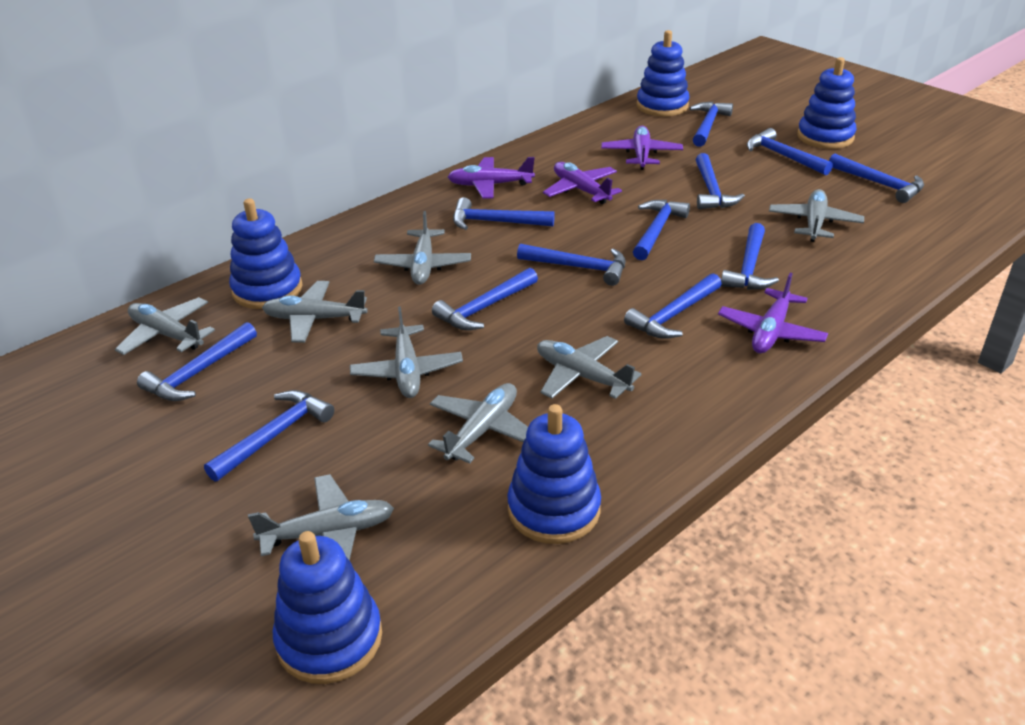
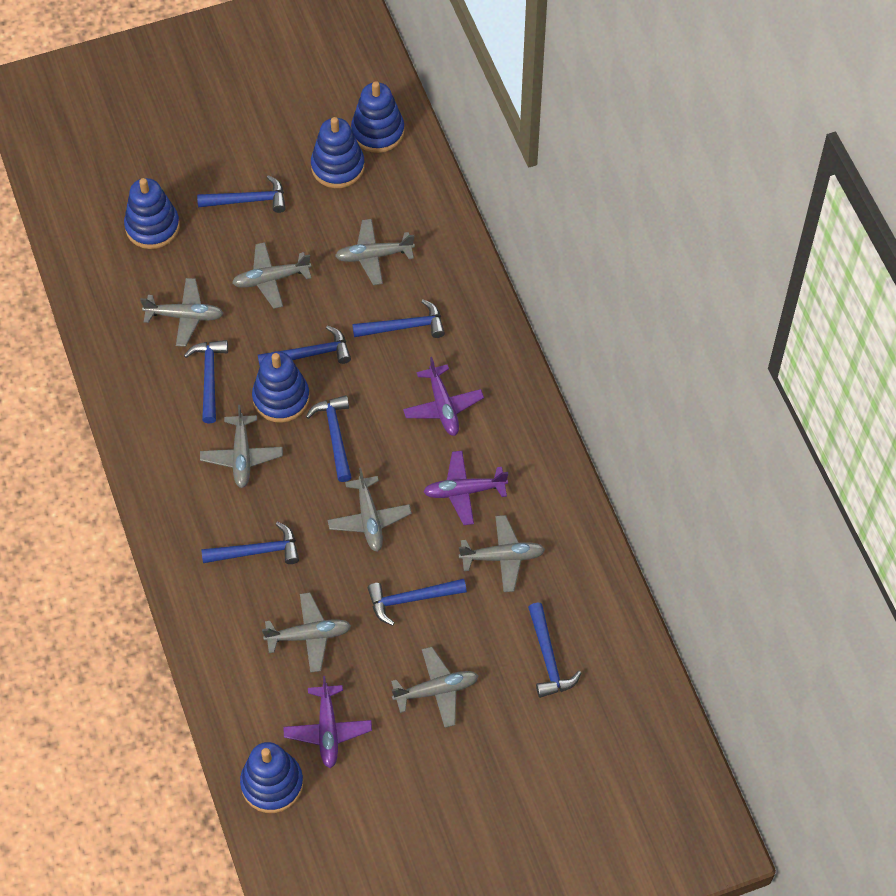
blue hammer: 12 -> 8
purple plane: 4 -> 3

